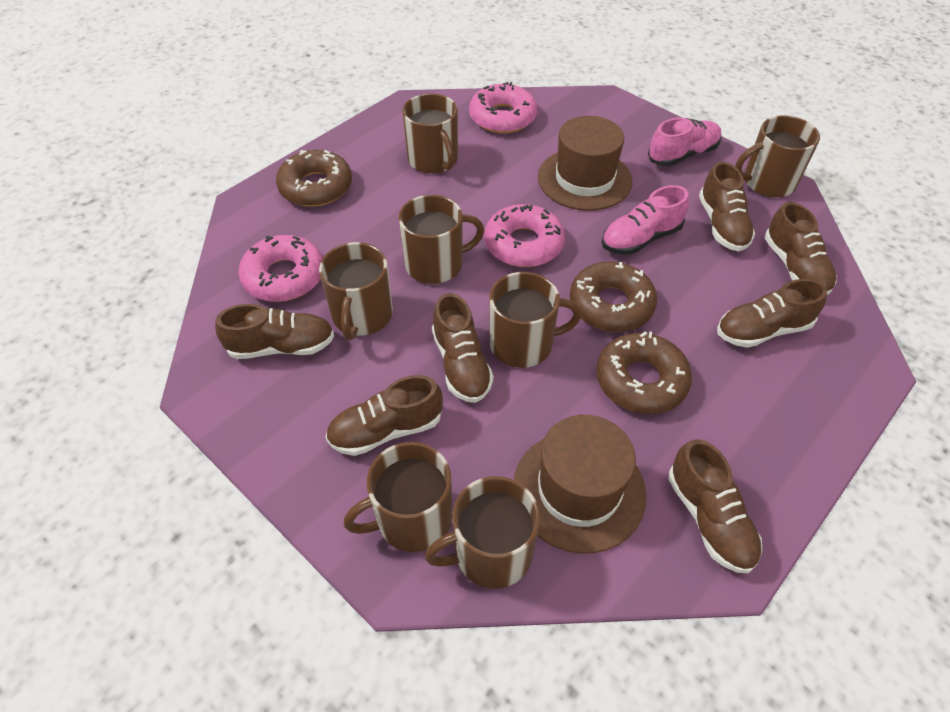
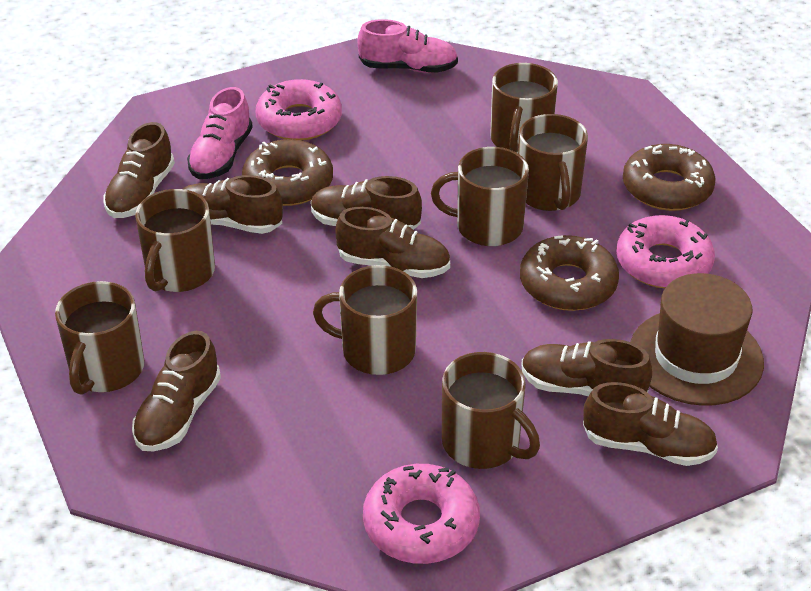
brown hat: 2 -> 1

